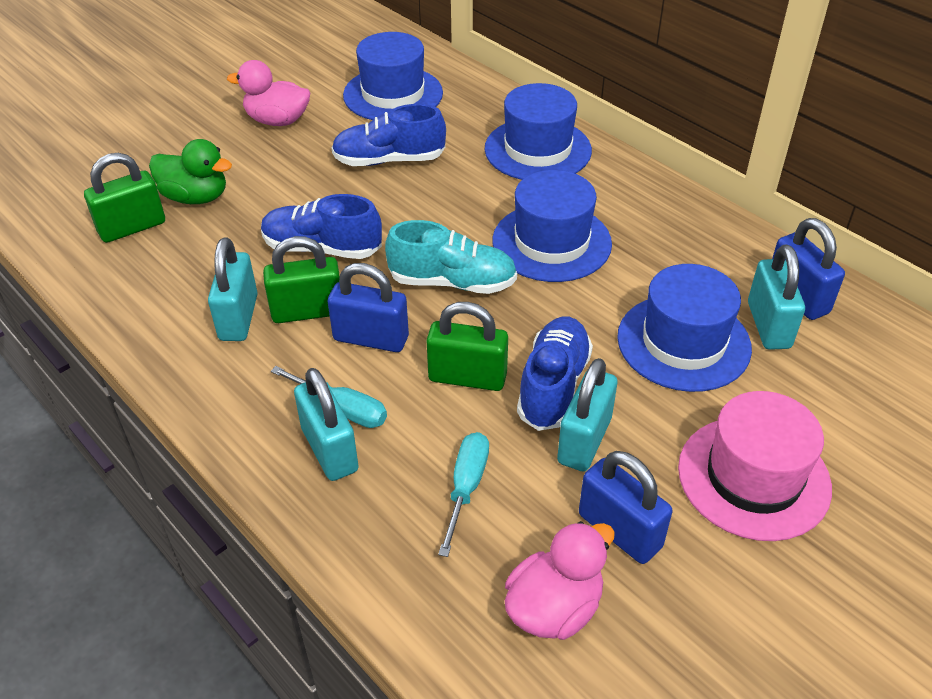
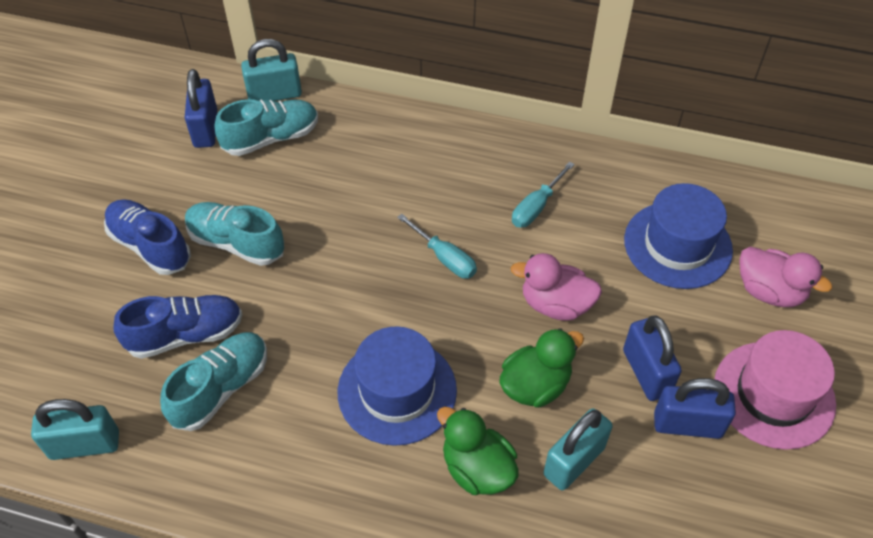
blue hat: 4 -> 2
blue shoe: 3 -> 2
green duck: 1 -> 2
green padlock: 3 -> 0
turquoise padlock: 4 -> 3
turquoise shoe: 1 -> 3

